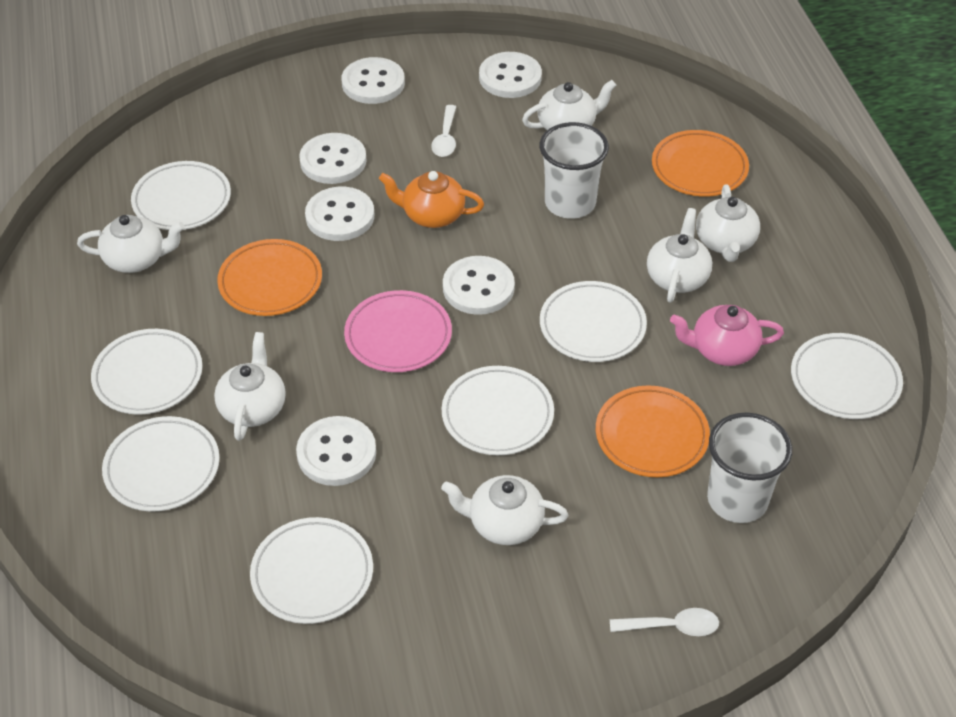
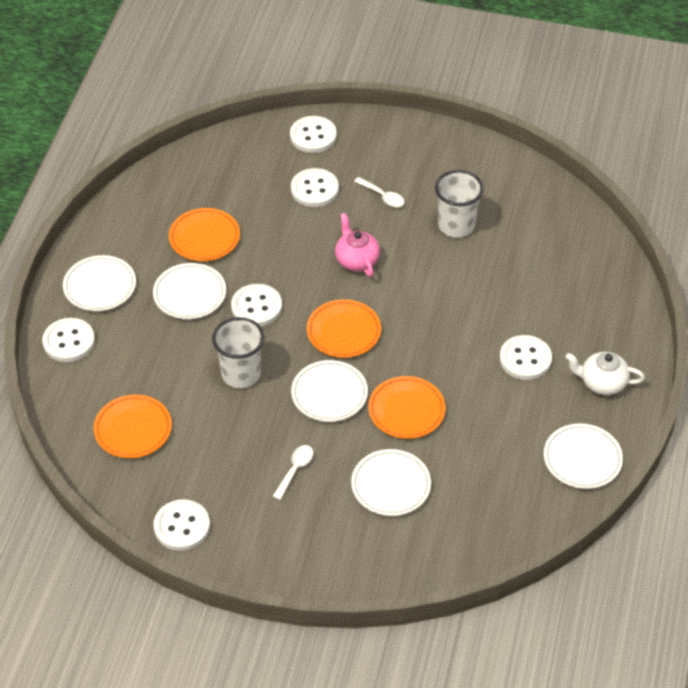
orange plate: 3 -> 4
orange teapot: 1 -> 0
pink plate: 1 -> 0
white plate: 7 -> 5
white teapot: 6 -> 1

